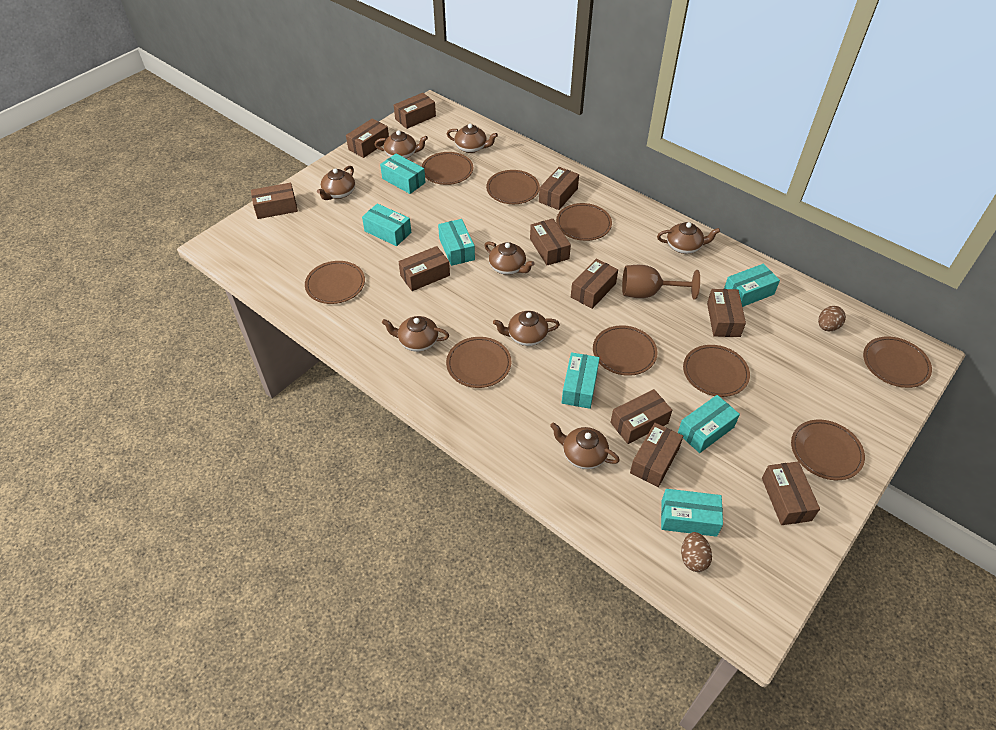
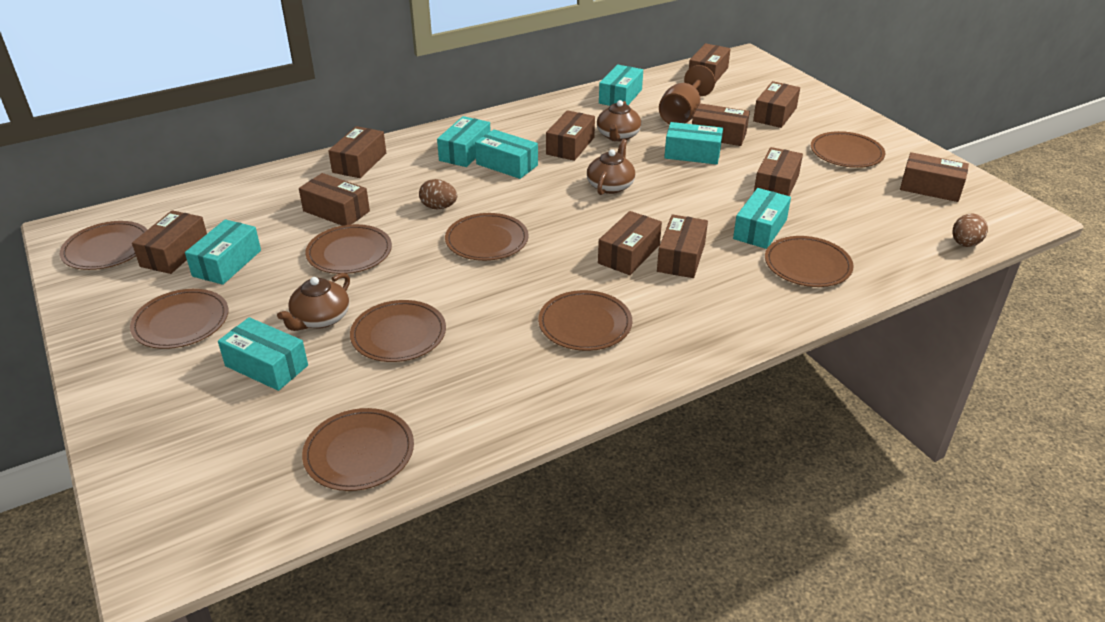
brown teapot: 8 -> 3

